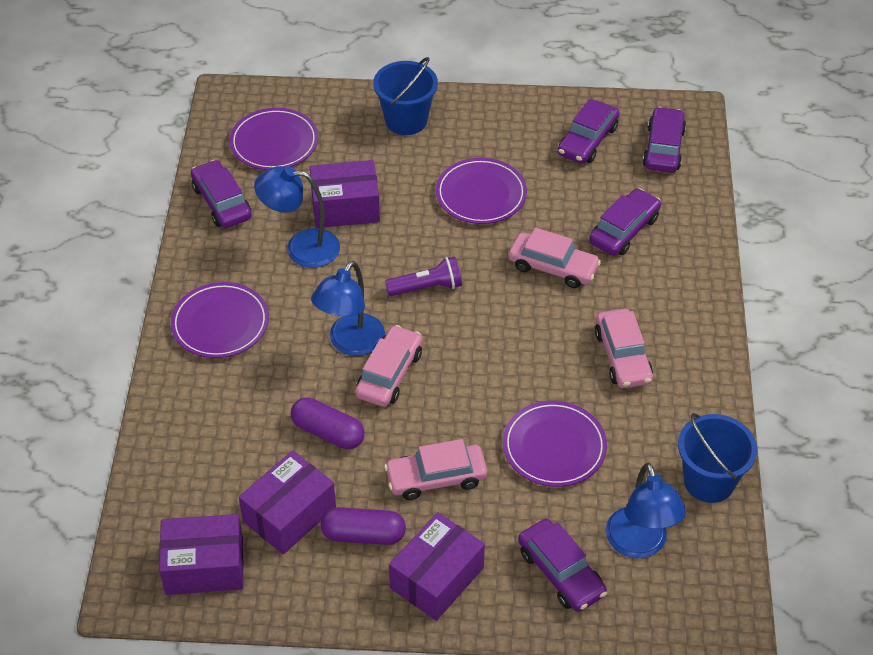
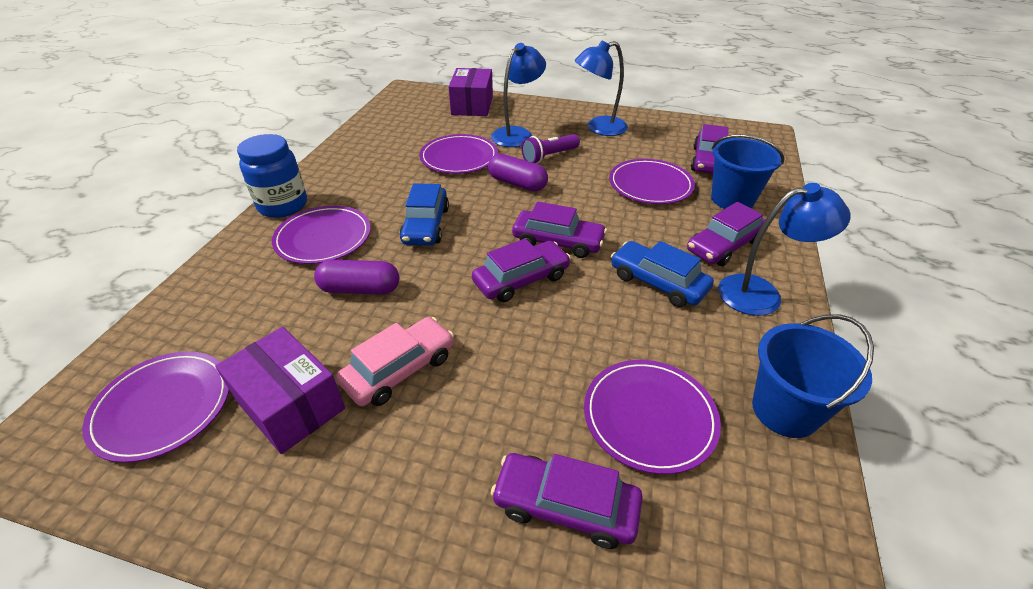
blue car: 0 -> 2
blue jar: 0 -> 1
pink car: 4 -> 1
purple box: 4 -> 2
purple plate: 4 -> 5

